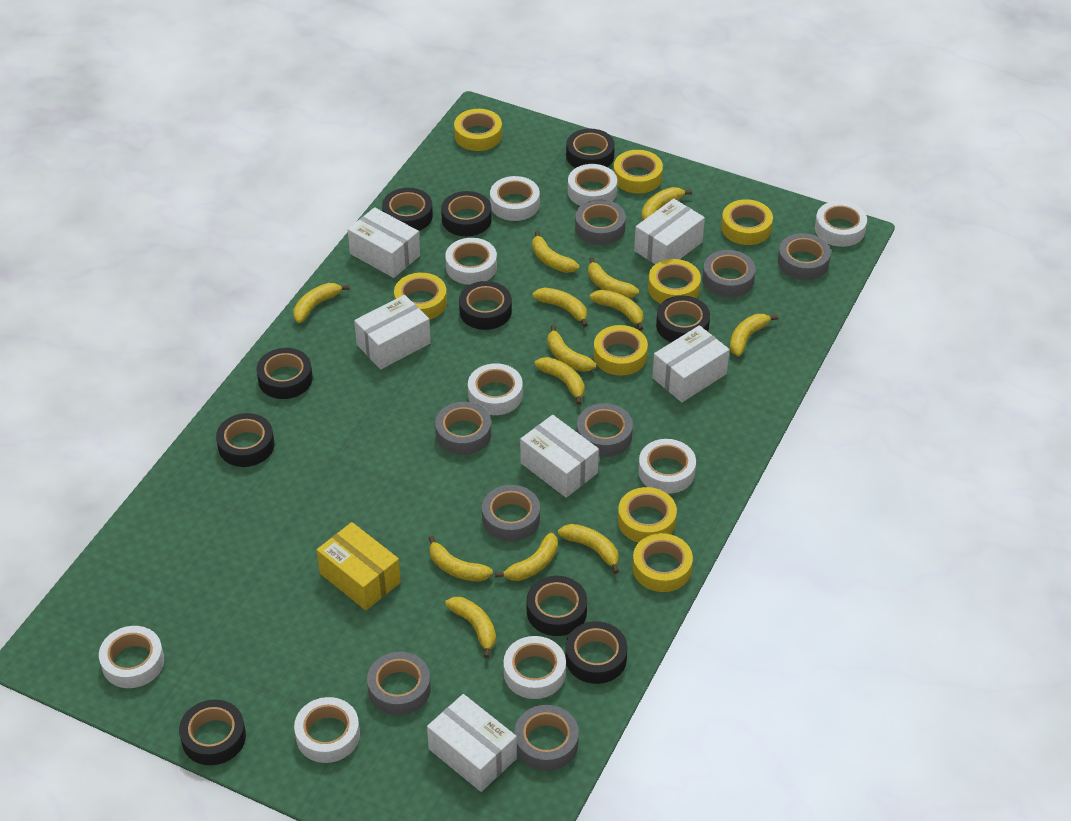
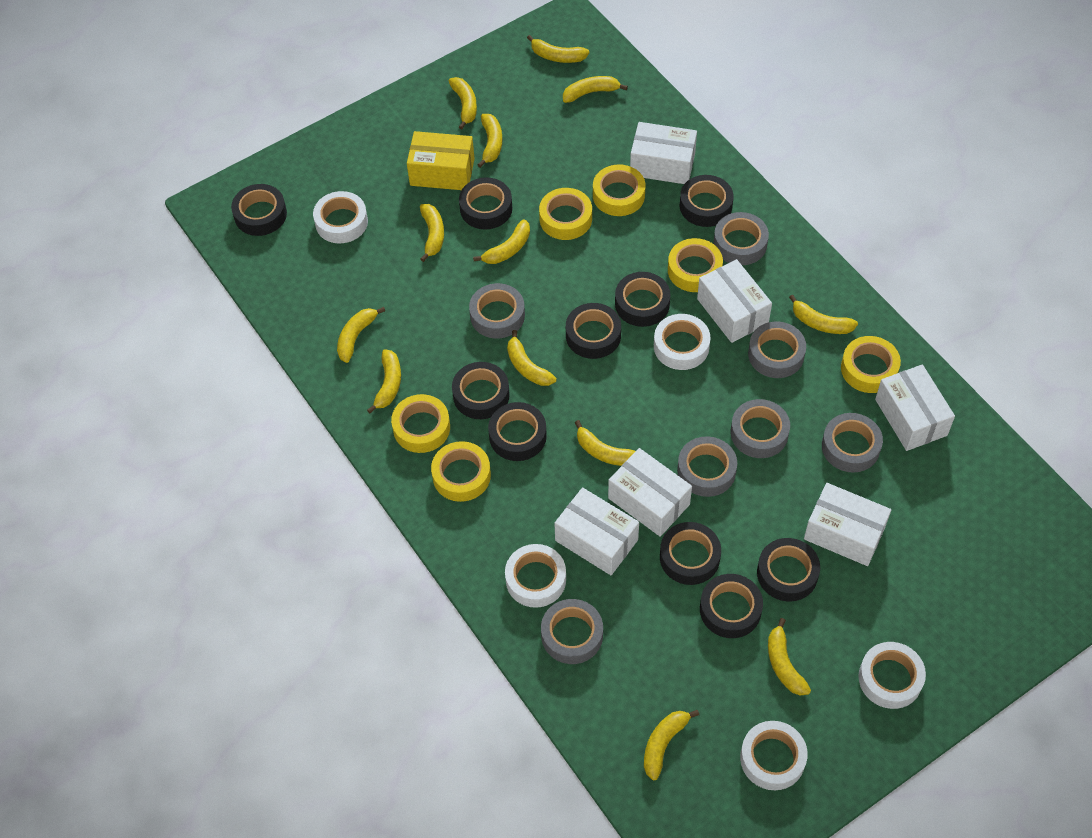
grey tape: 8 -> 7
white tape: 9 -> 5
yellow tape: 8 -> 6

